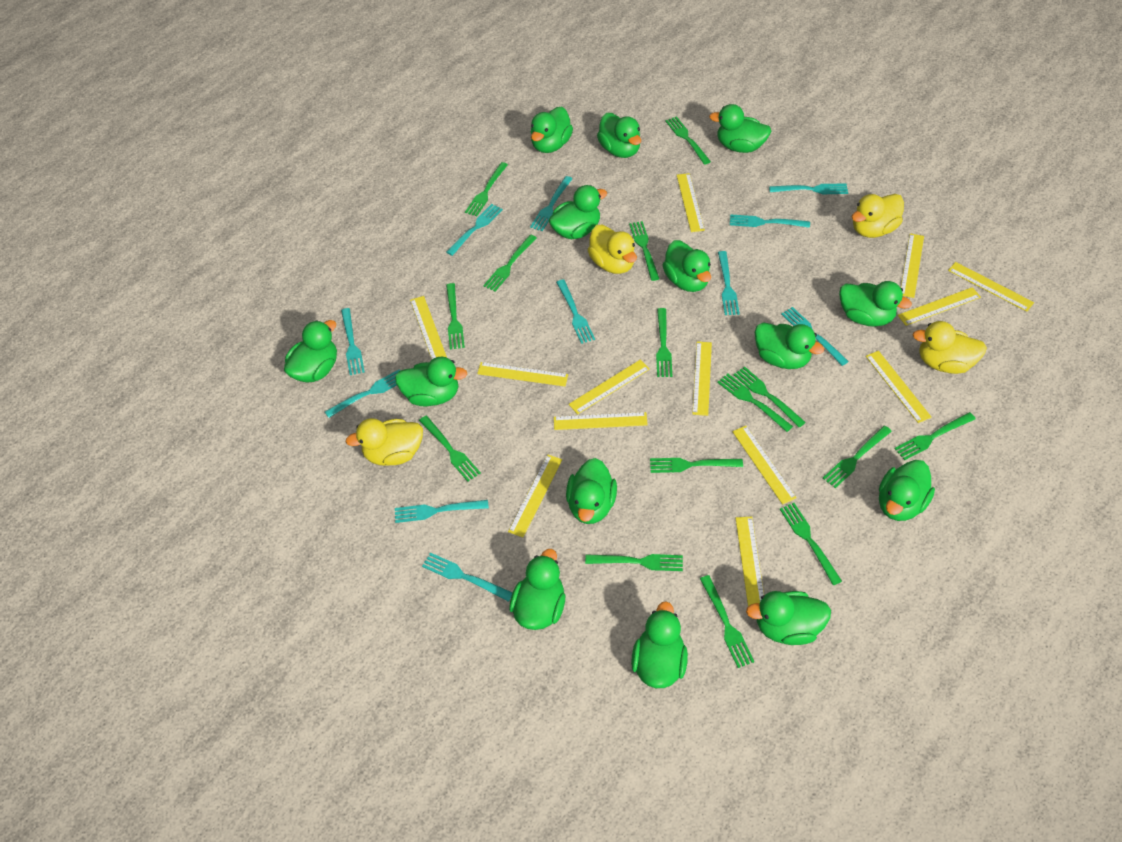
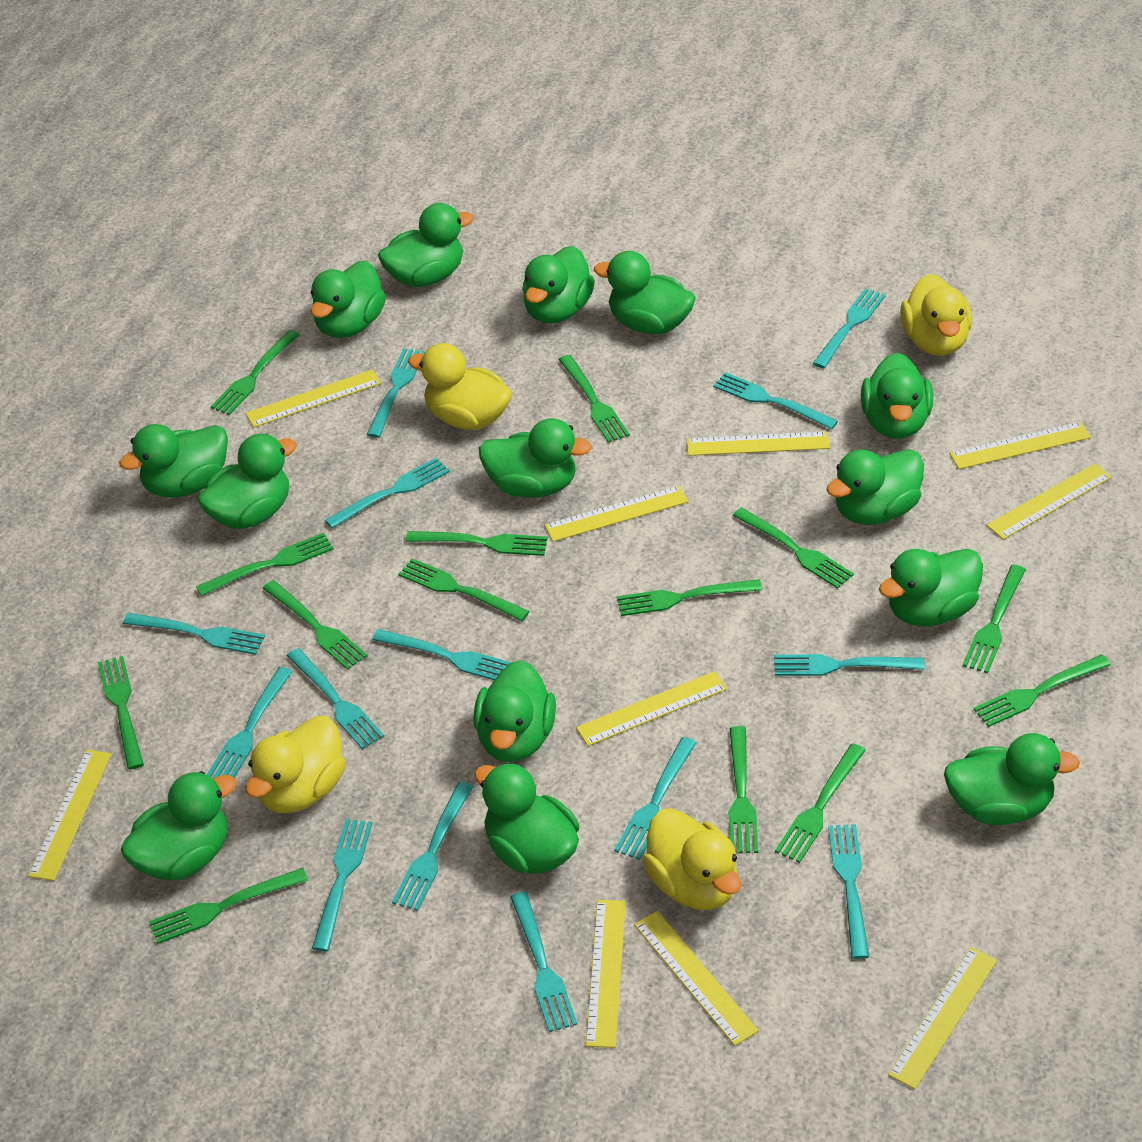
green fork: 15 -> 14
turquoise fork: 11 -> 14
yellow ruler: 13 -> 10

